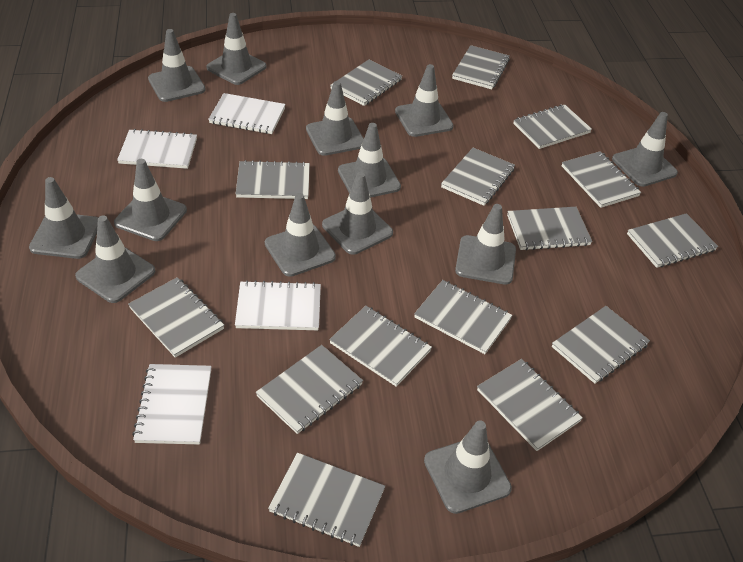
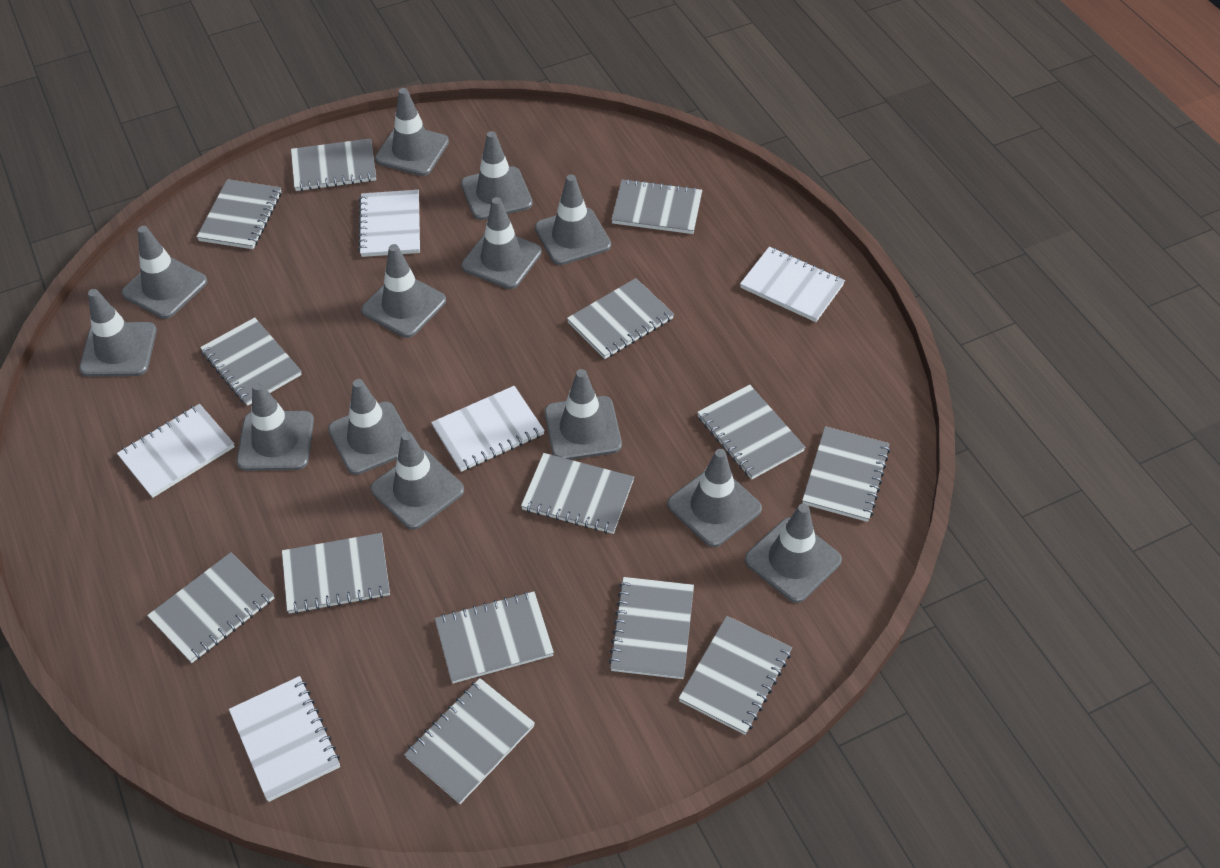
grey notebook: 15 -> 14
white notebook: 4 -> 5

